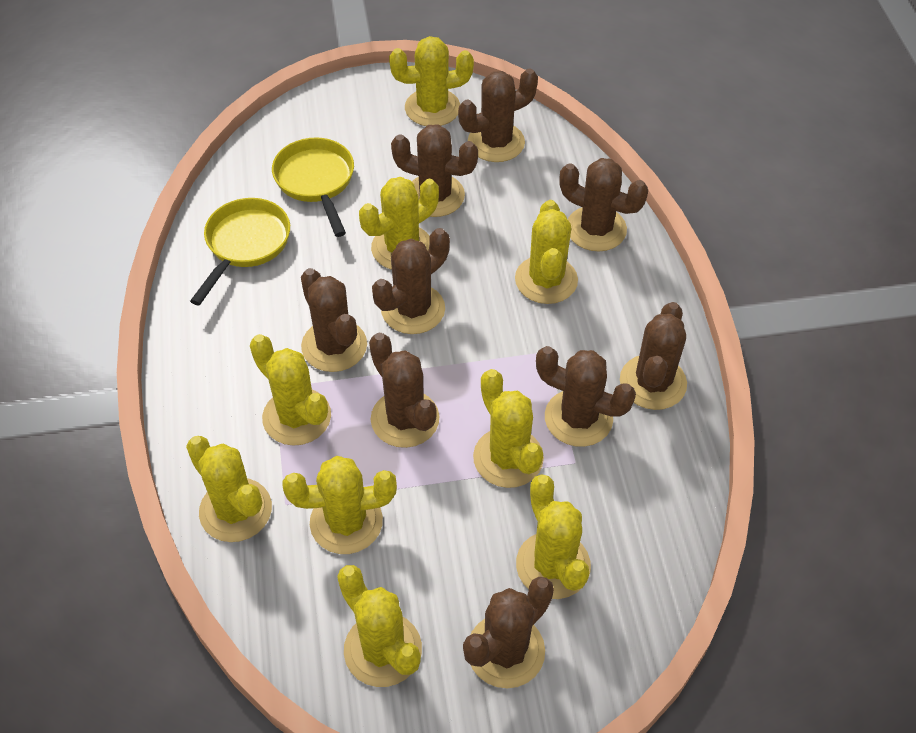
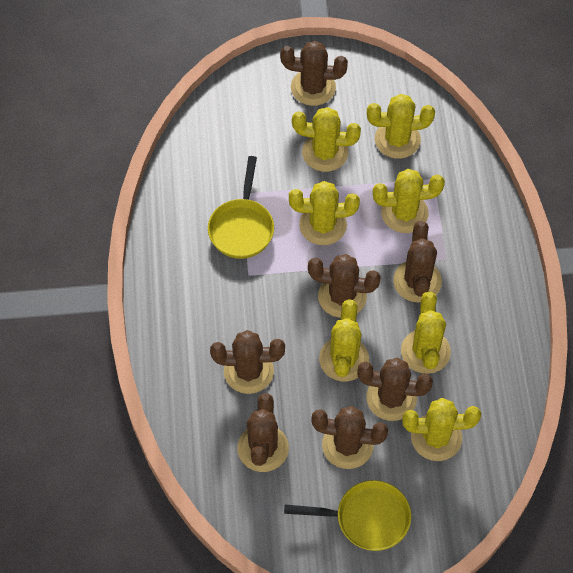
brown cactus: 9 -> 7
yellow cactus: 9 -> 7

